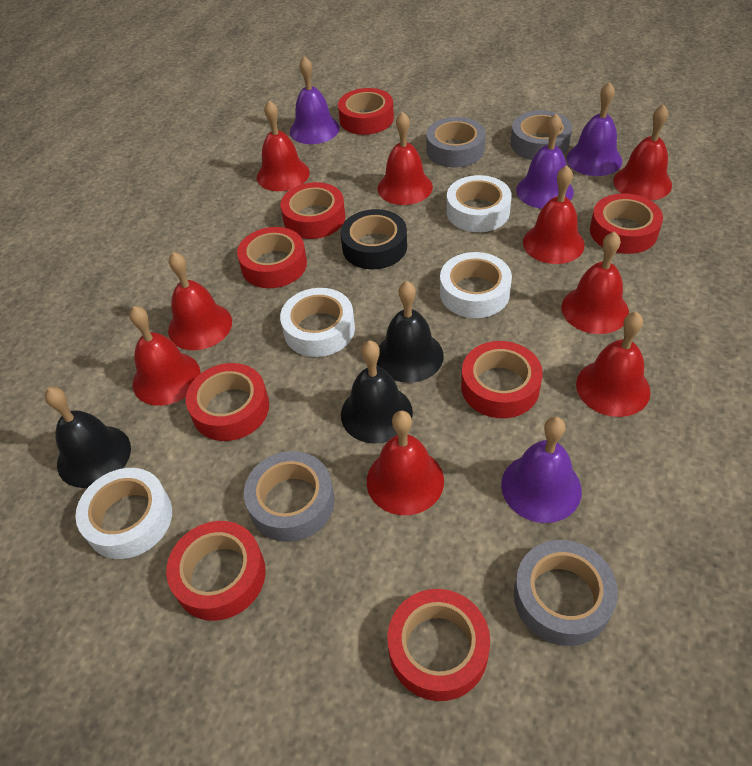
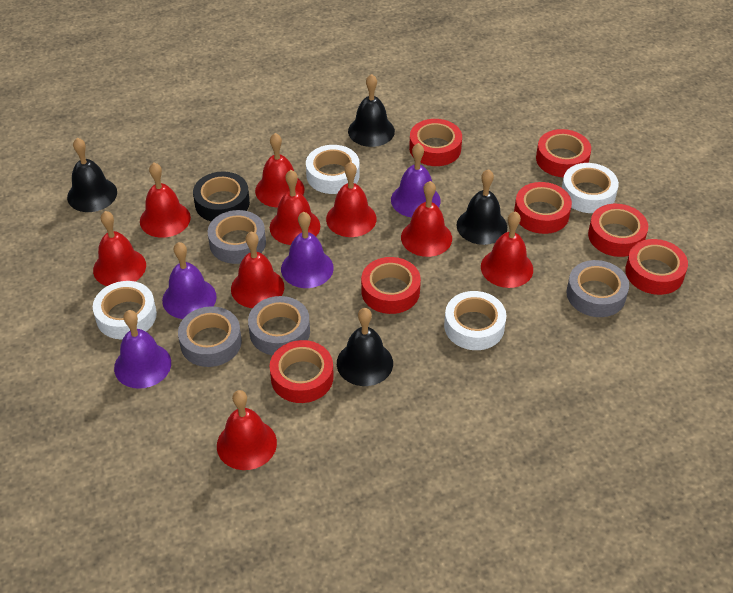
black bell: 3 -> 4
red tape: 8 -> 7

